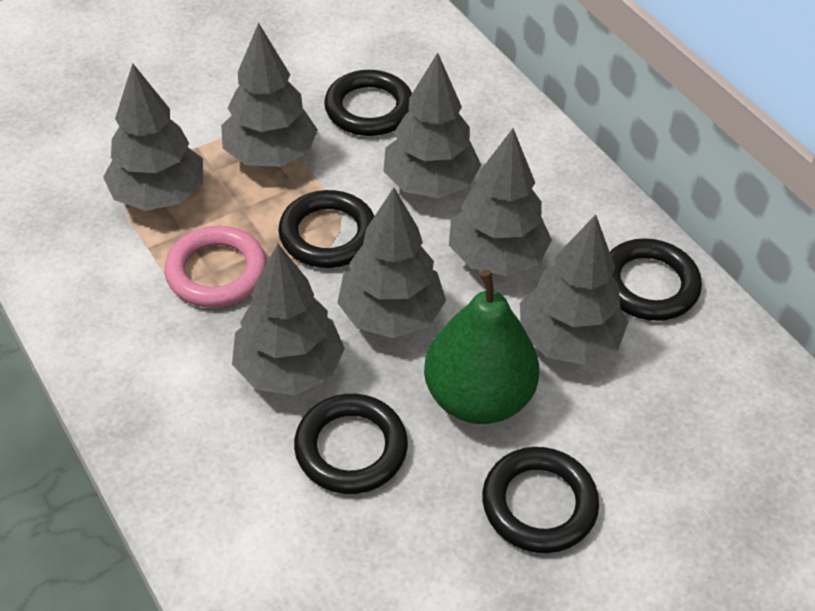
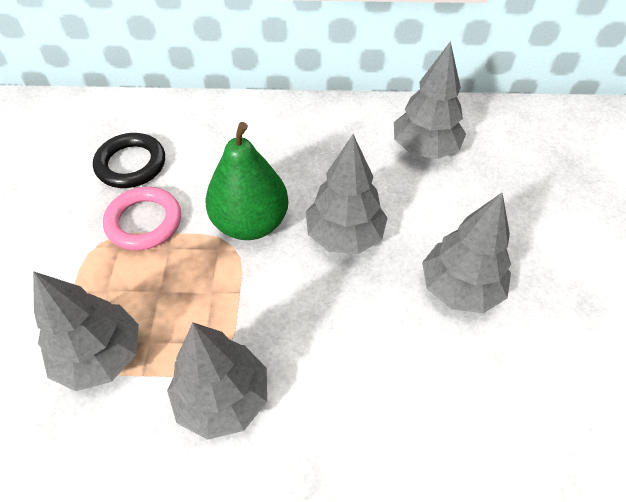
black ring: 5 -> 1
grey tree: 7 -> 5

